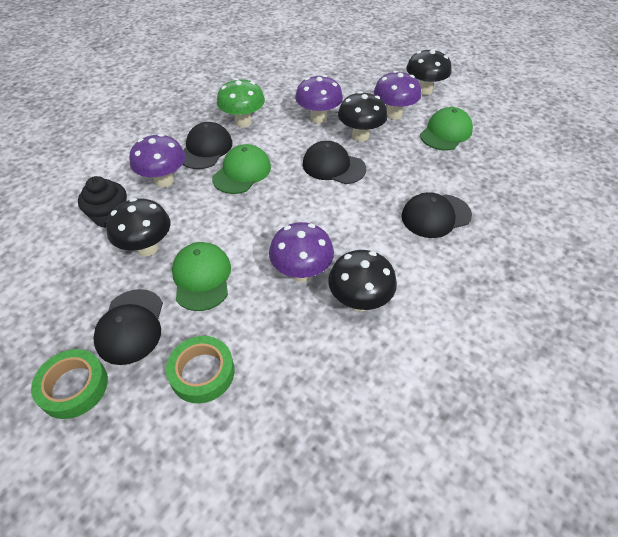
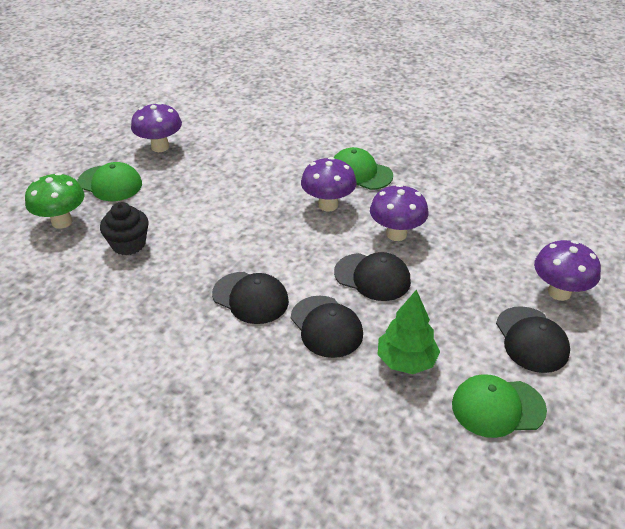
black mushroom: 4 -> 0
green tape: 2 -> 0
green tree: 0 -> 1

